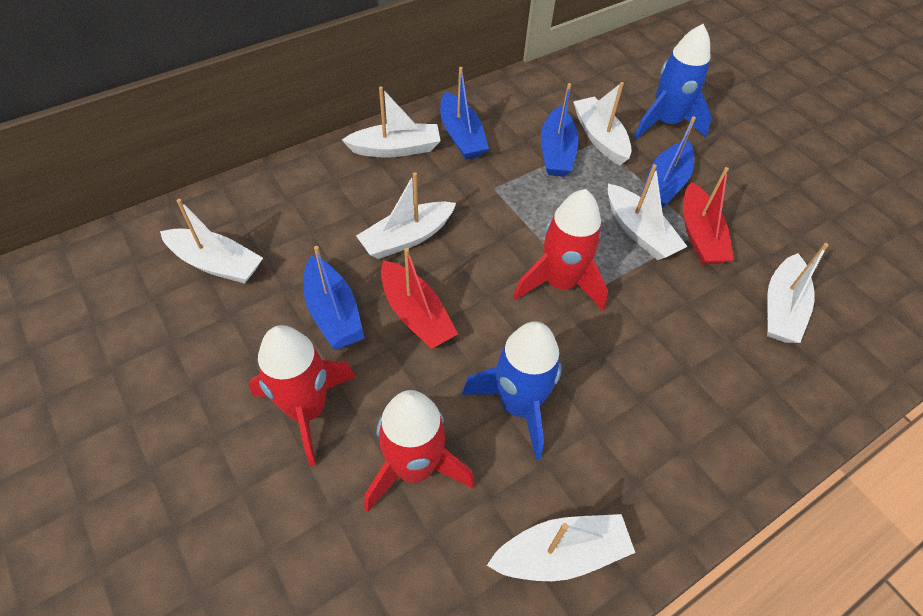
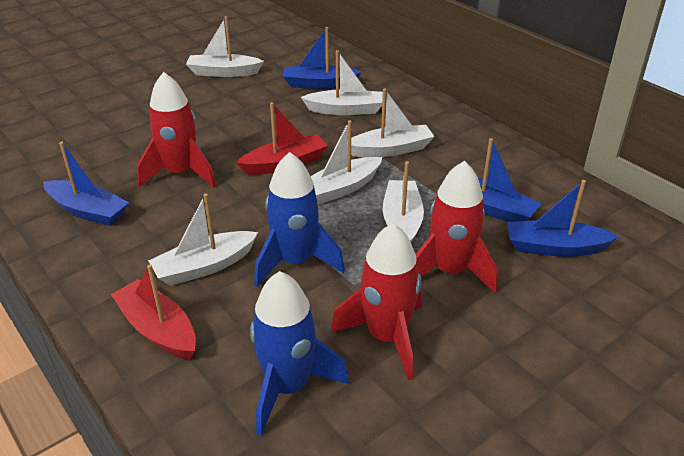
white boat: 7 -> 6

